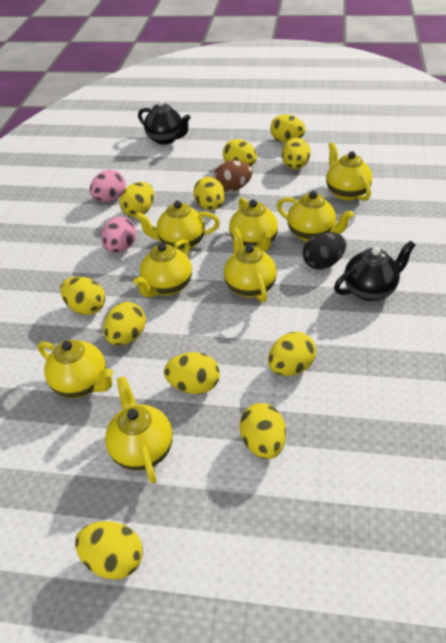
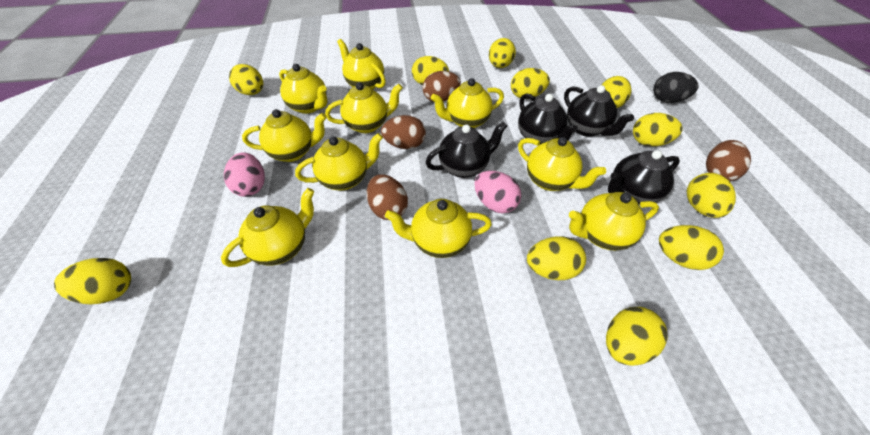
black teapot: 2 -> 4
brown egg: 1 -> 4
yellow teapot: 8 -> 10

